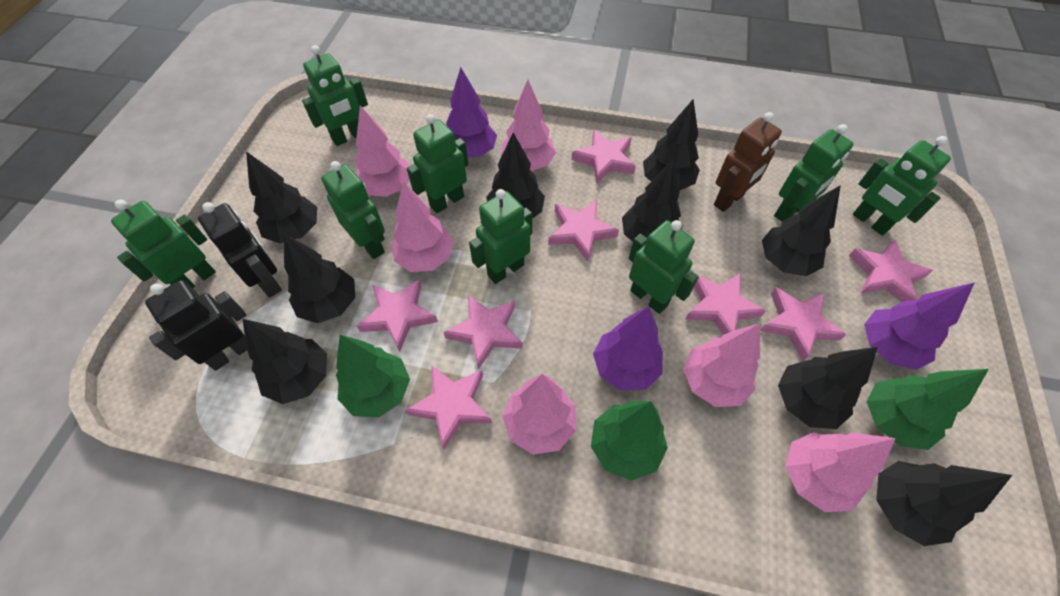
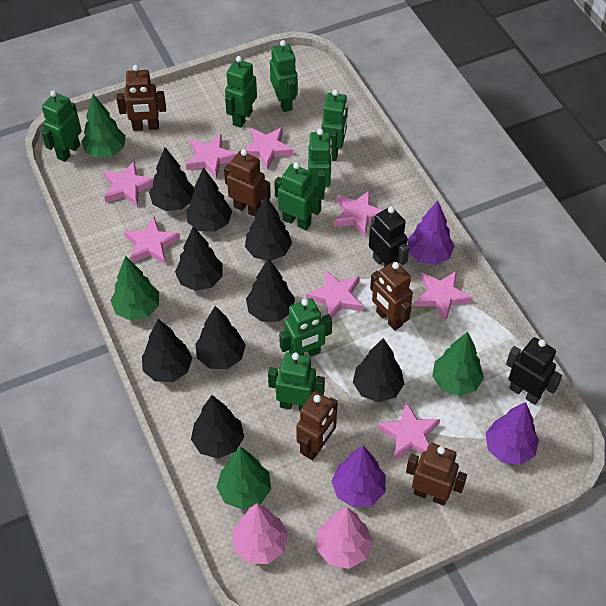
brown robot: 1 -> 5
green tree: 3 -> 4
pink tree: 6 -> 2

